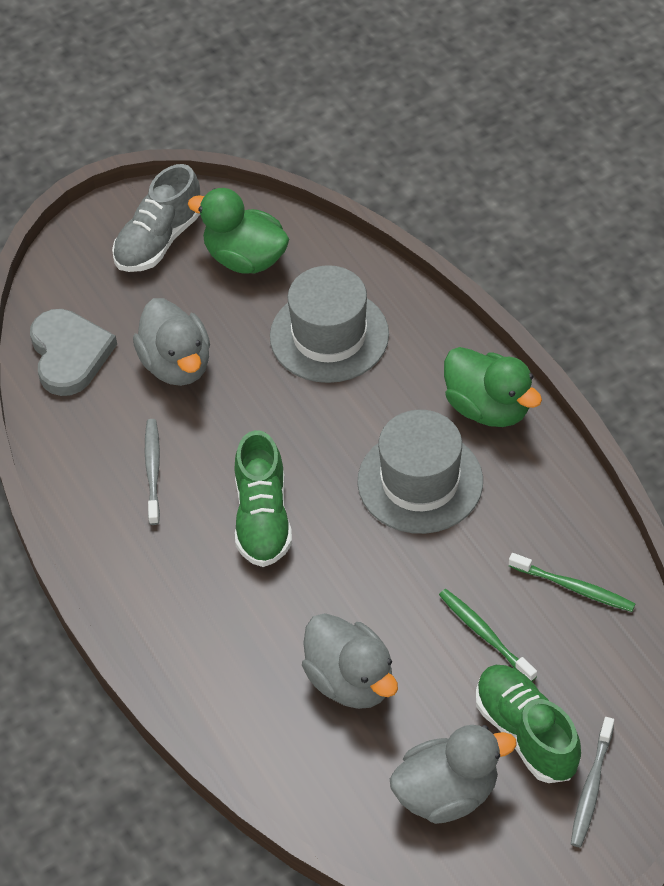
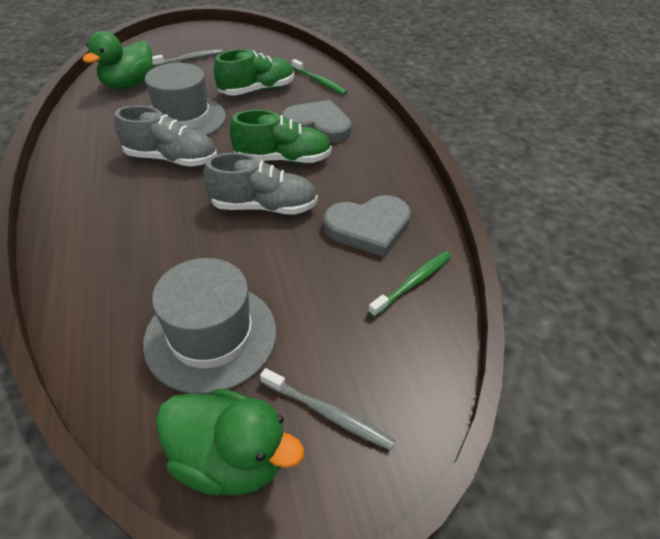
grey duck: 3 -> 0
grey heart: 1 -> 2
grey shoe: 1 -> 2

